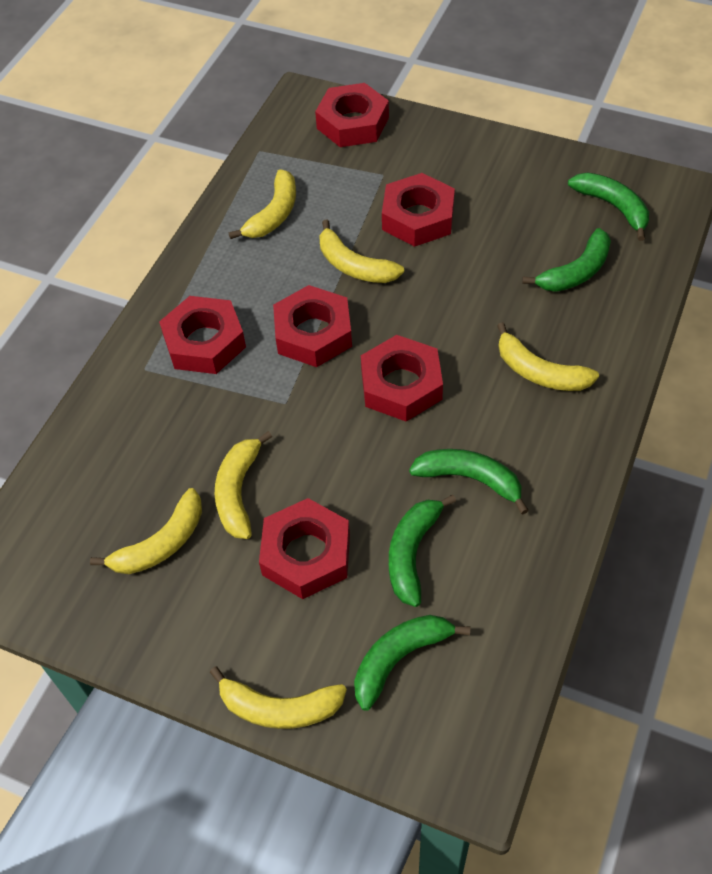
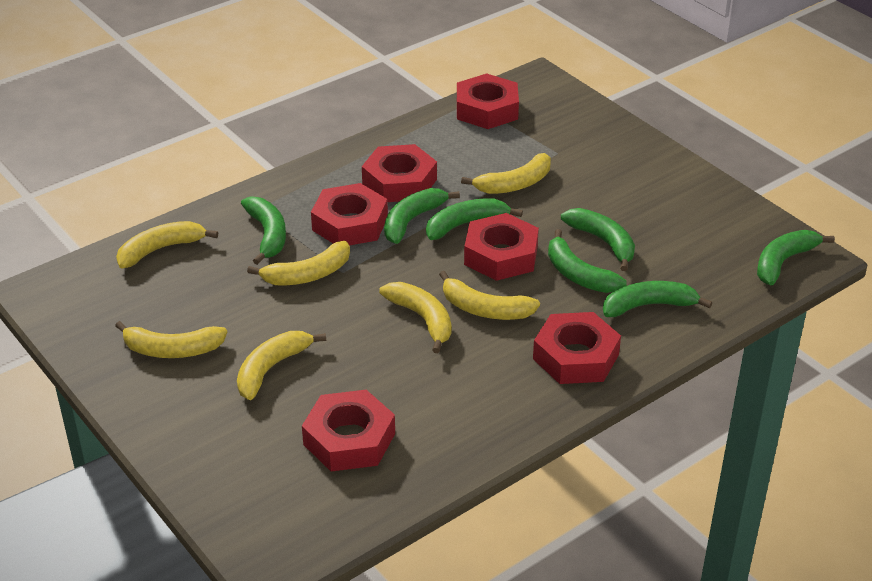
green banana: 5 -> 7
yellow banana: 6 -> 7

